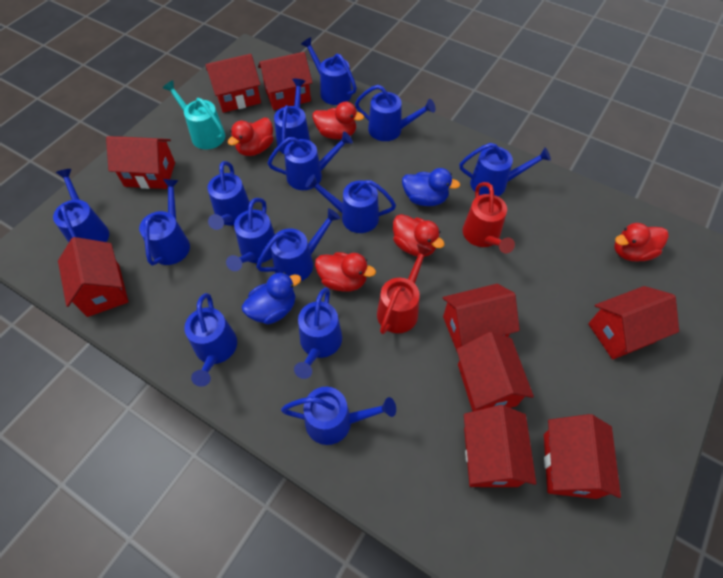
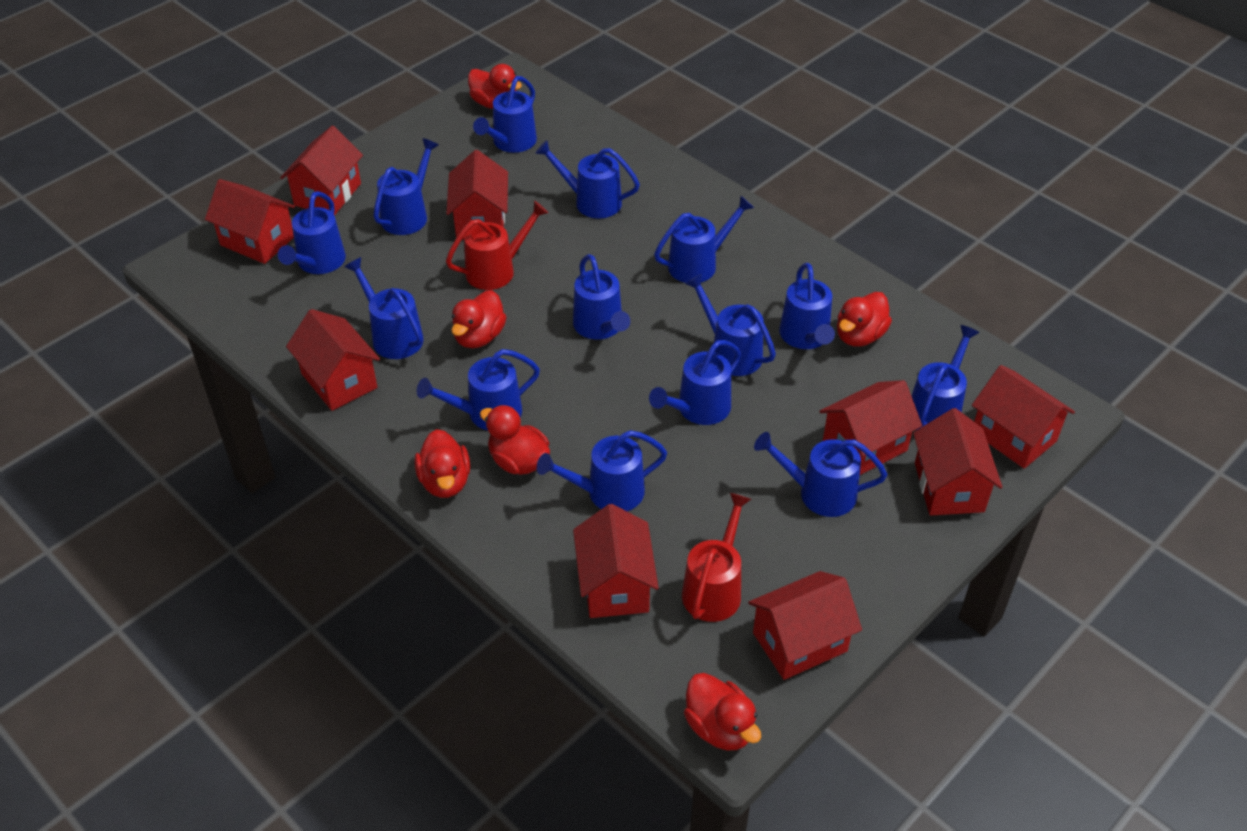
blue duck: 2 -> 0
red duck: 5 -> 6
turquoise watering can: 1 -> 0

